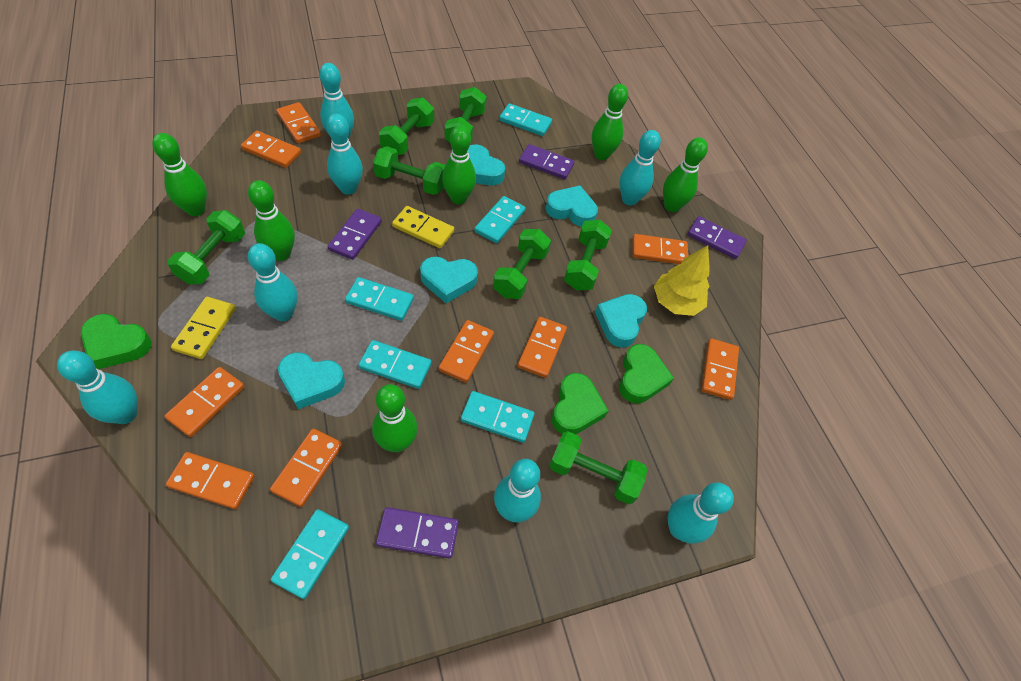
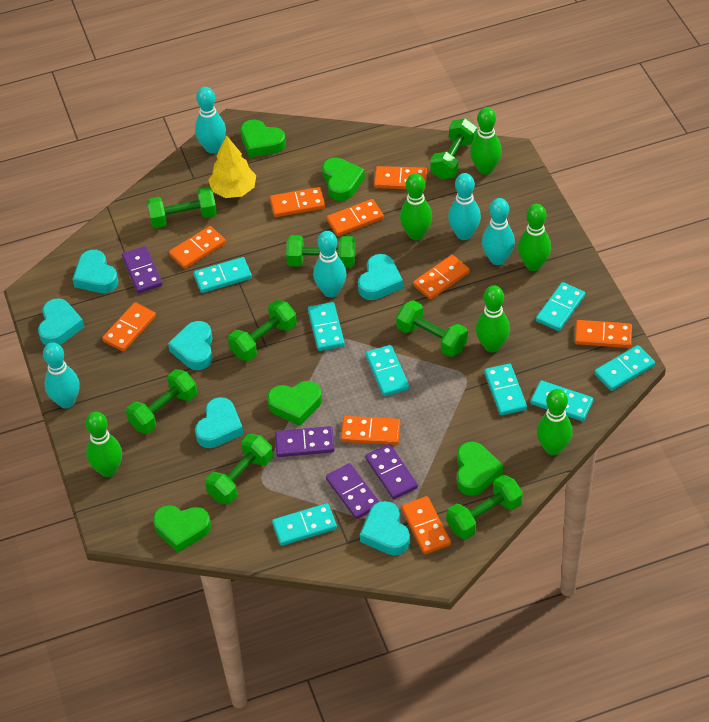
green dumbbell: 7 -> 8
green heart: 3 -> 5
turquoise bowling pin: 7 -> 5
turquoise domino: 6 -> 8
turquoise heart: 5 -> 6
yellow domino: 2 -> 0

